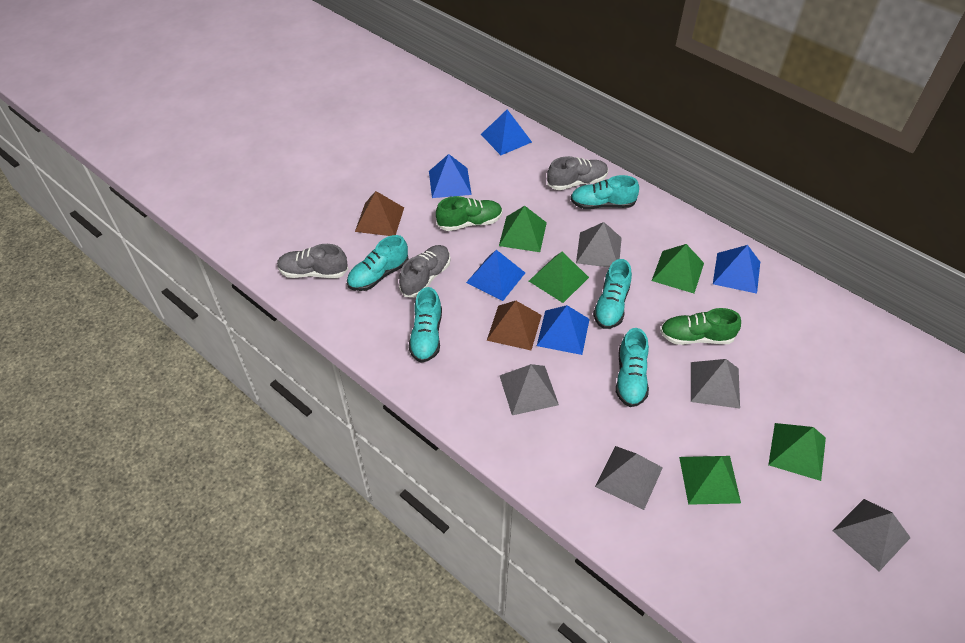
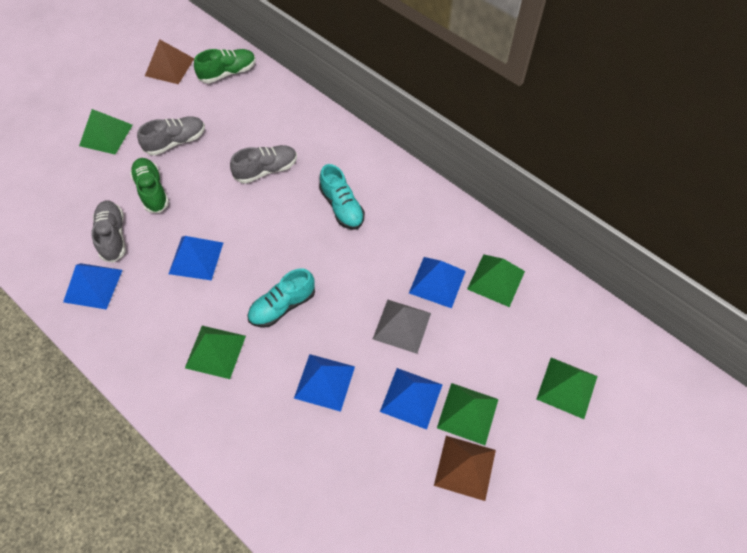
grey pyramid: 5 -> 1
turquoise shoe: 5 -> 2

